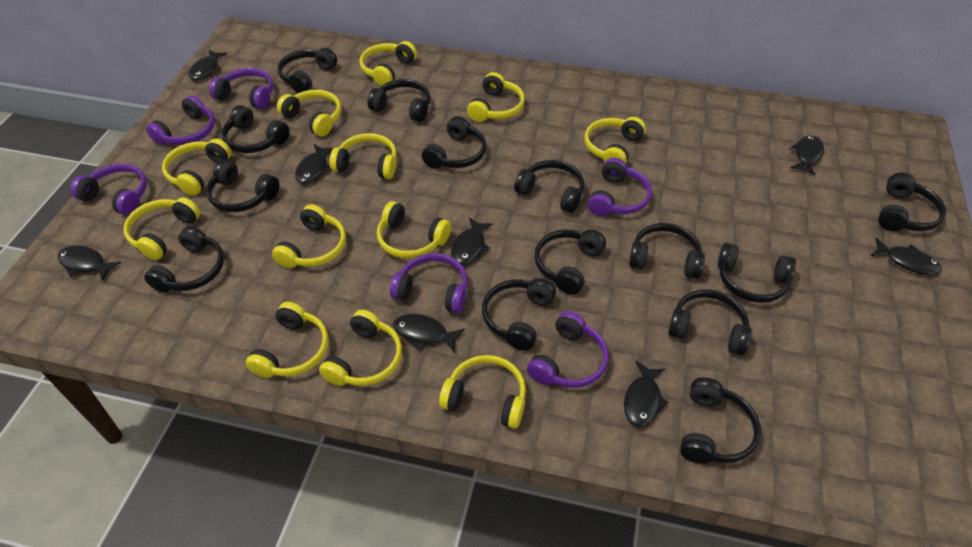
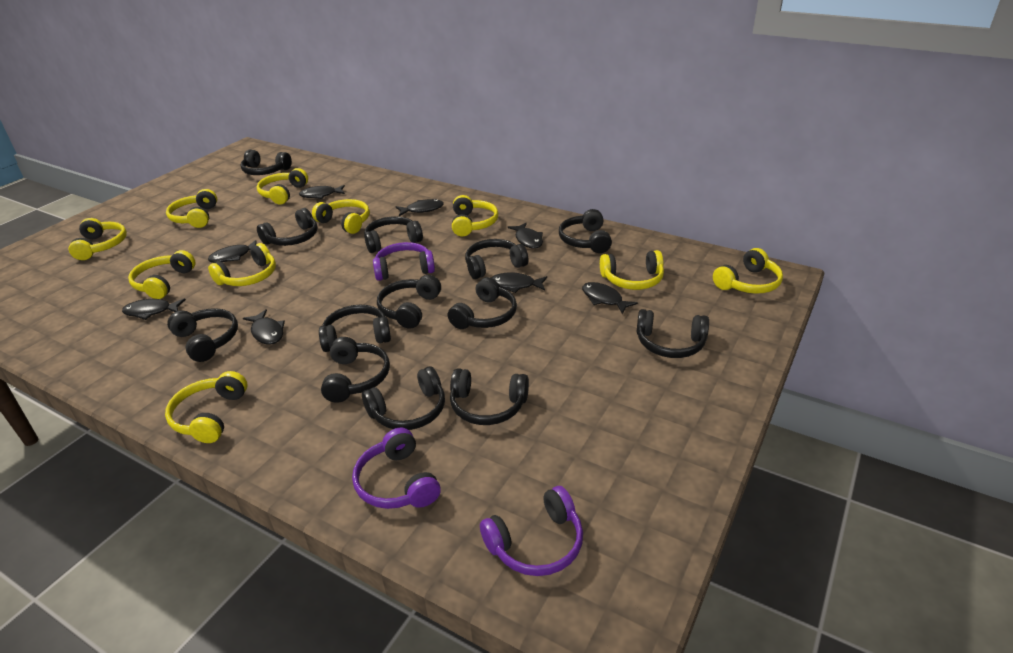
black headphones: 14 -> 13
purple headphones: 6 -> 3
yellow headphones: 12 -> 10

